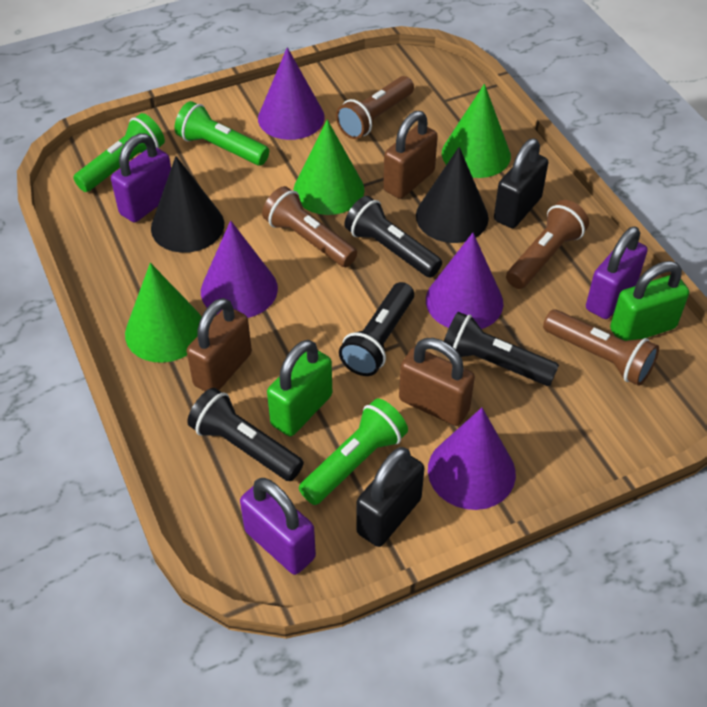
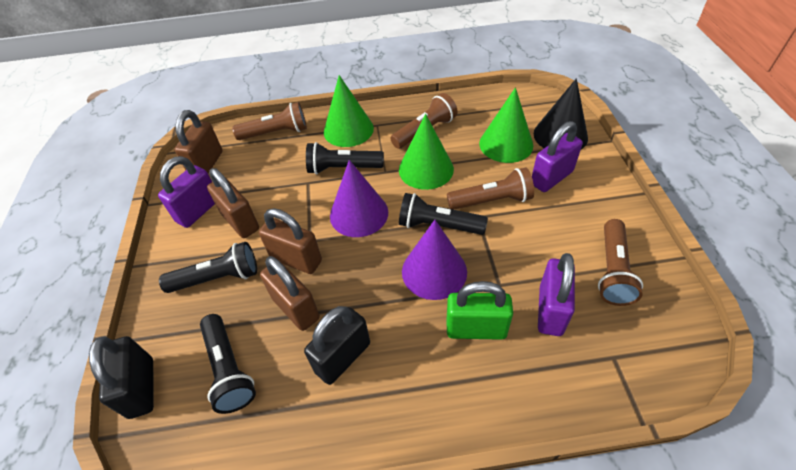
black cone: 2 -> 1
brown padlock: 3 -> 4
green flashlight: 3 -> 0
green padlock: 2 -> 1
purple cone: 4 -> 2

